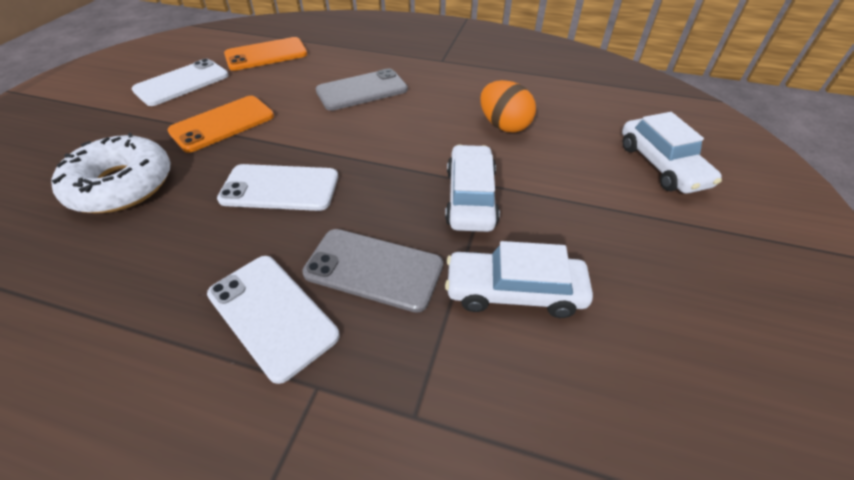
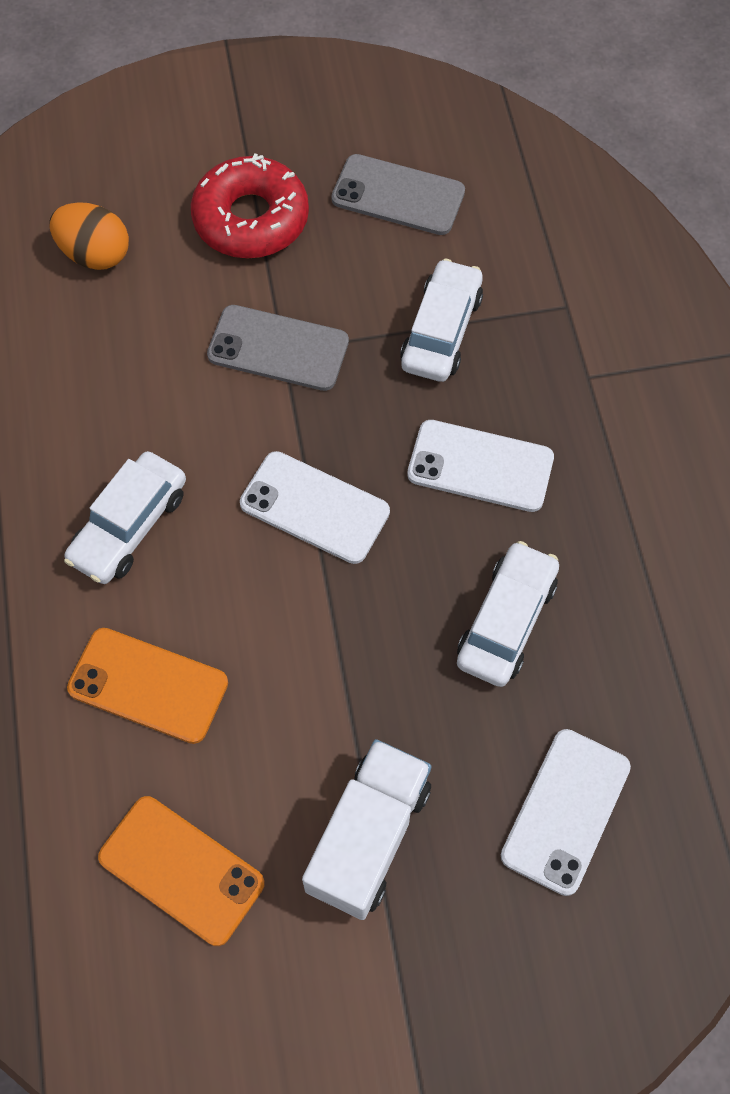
red donut: 0 -> 1
white donut: 1 -> 0
white truck: 0 -> 1

